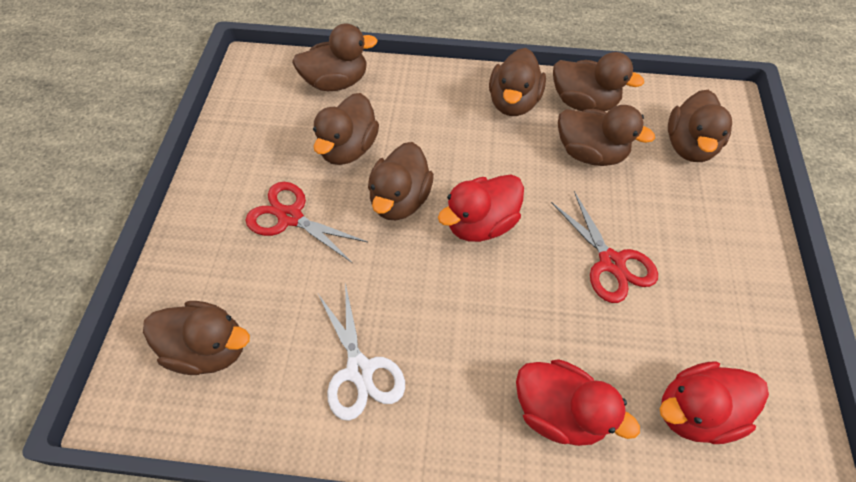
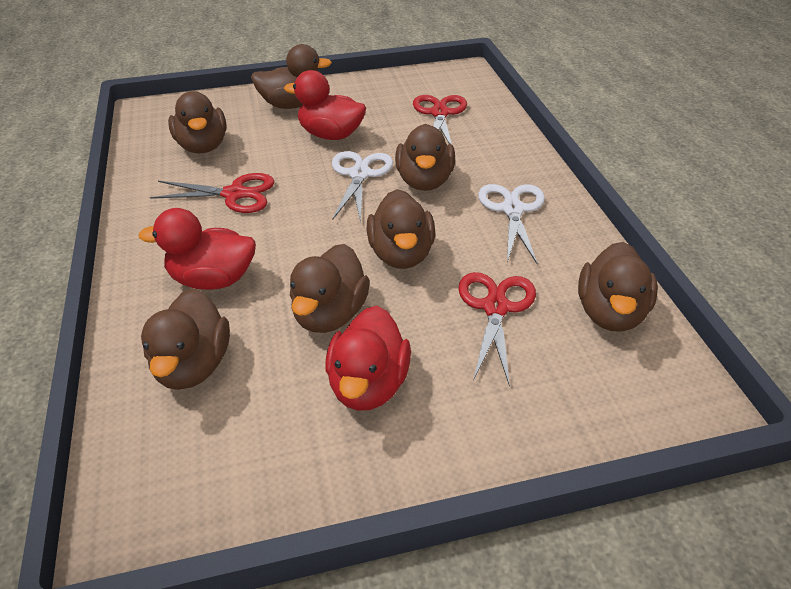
brown duck: 8 -> 7
red scissors: 2 -> 3
white scissors: 1 -> 2

